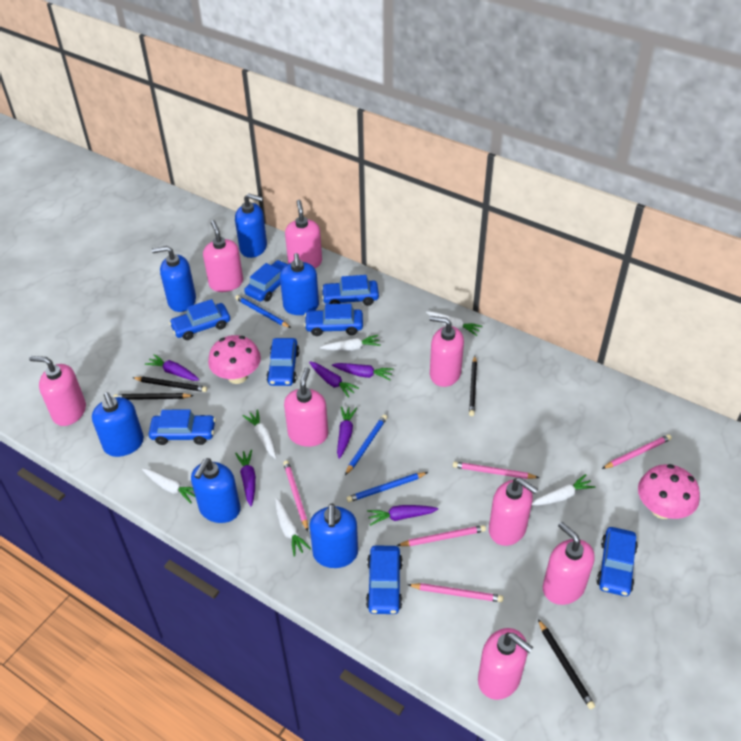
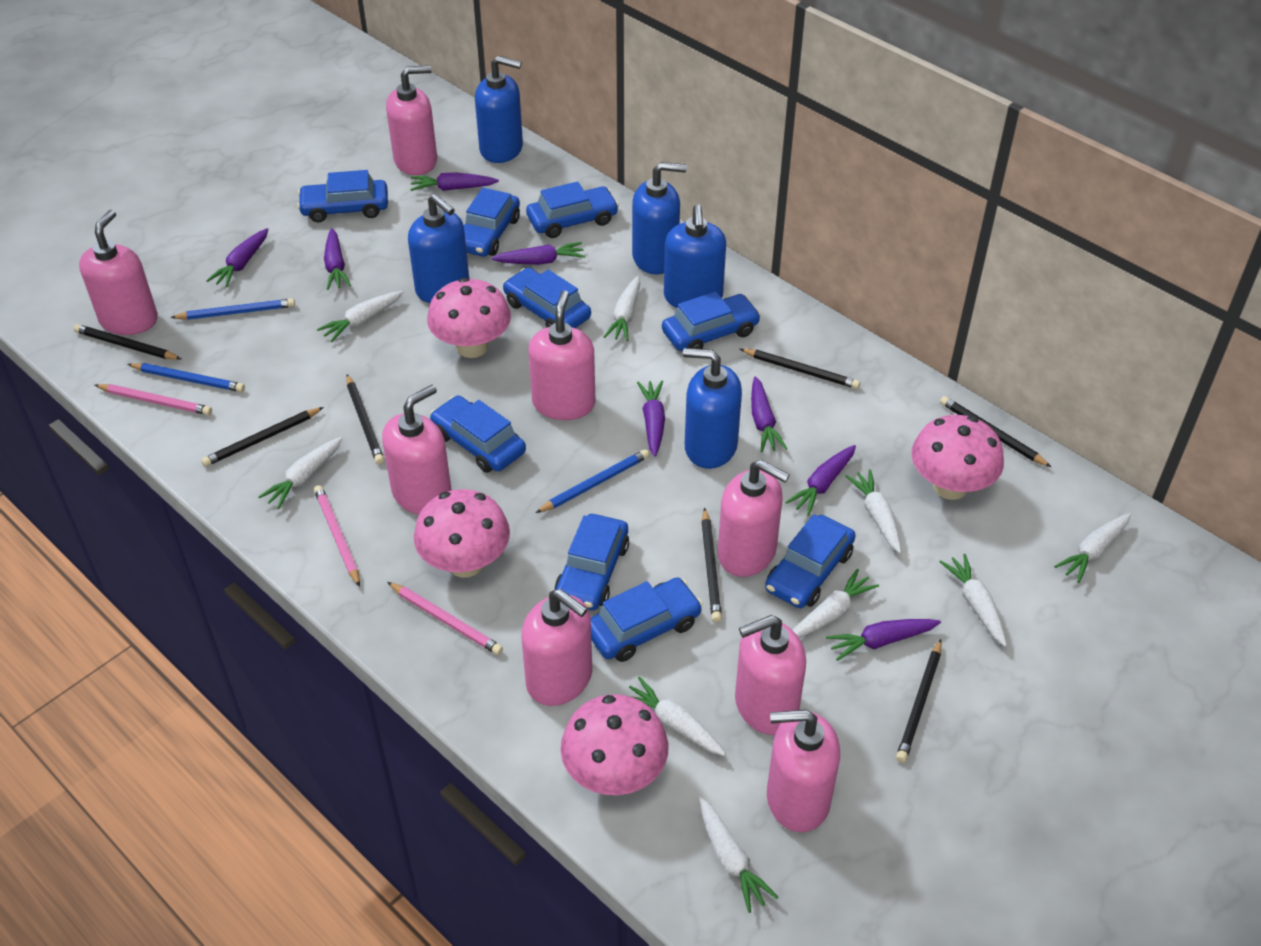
black pencil: 4 -> 7
blue car: 8 -> 9
blue soap dispenser: 6 -> 5
pink mushroom: 2 -> 4
pink pencil: 5 -> 3
purple carrot: 6 -> 8
white carrot: 6 -> 9

